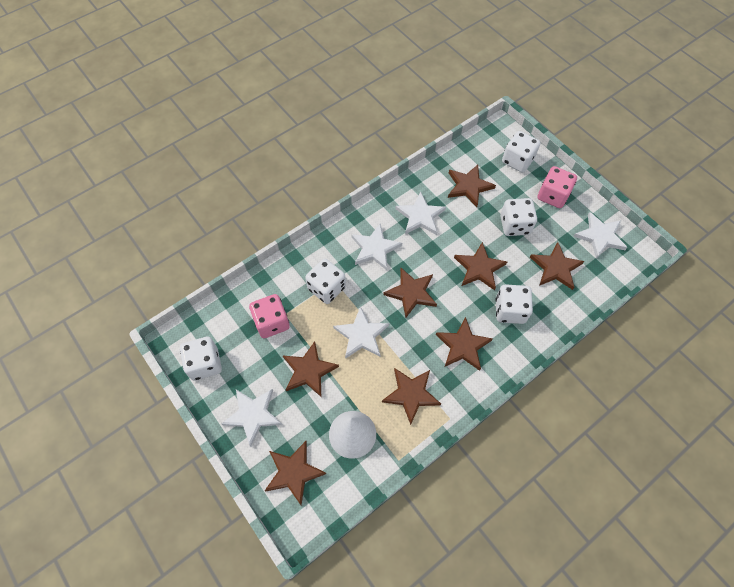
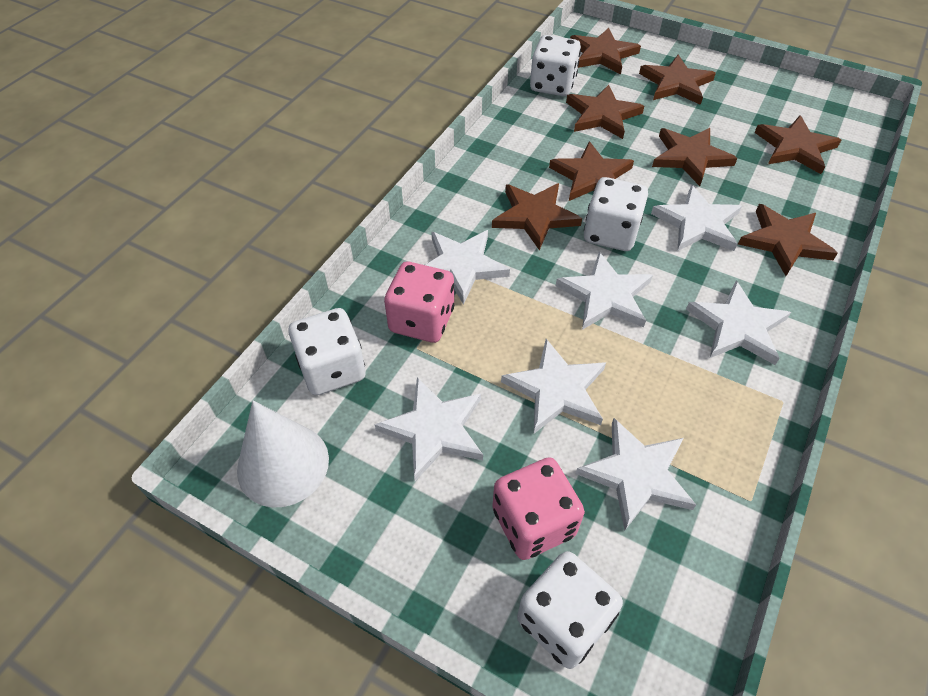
white dice: 5 -> 4
white star: 5 -> 7

